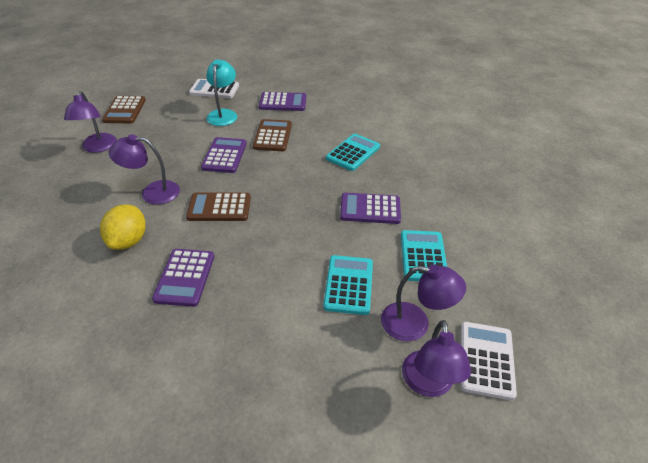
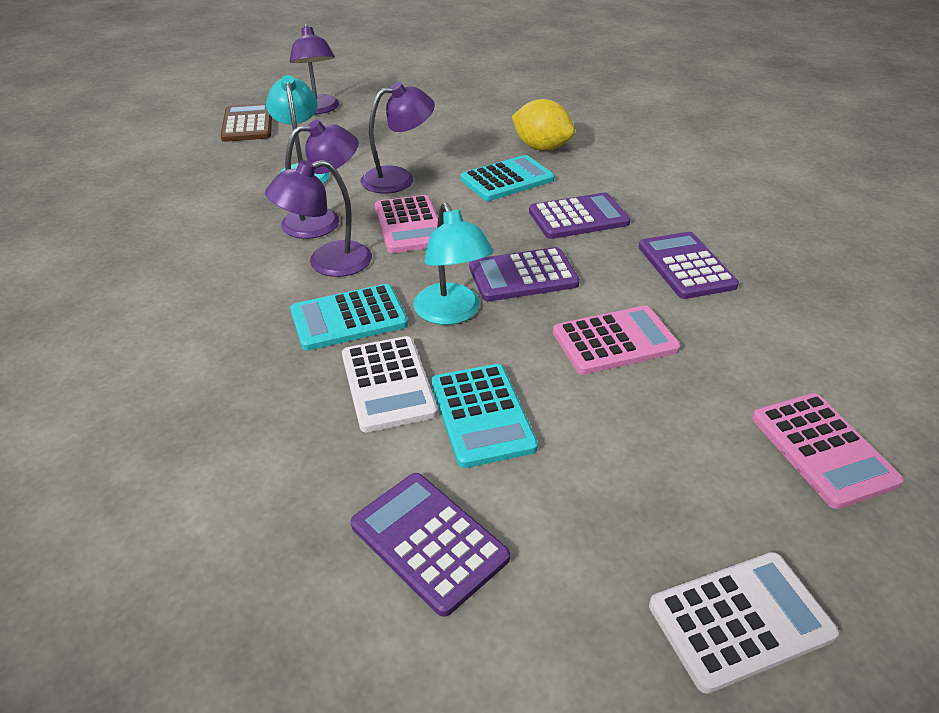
brown calculator: 3 -> 1
pink calculator: 0 -> 3
turquoise lamp: 1 -> 2

